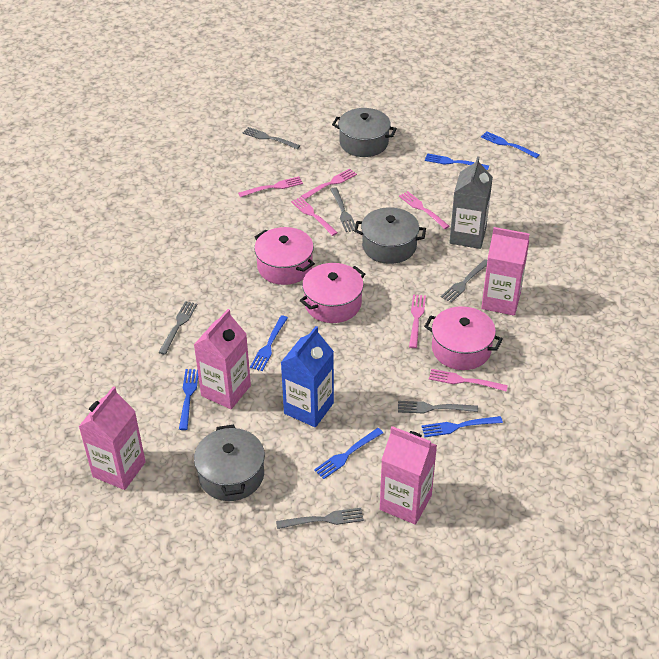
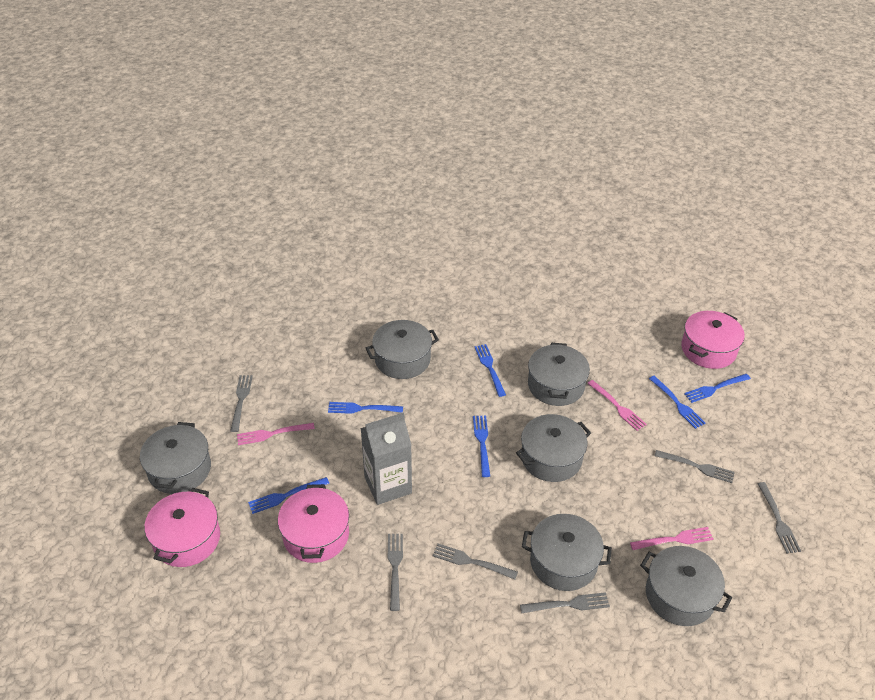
blue carton: 1 -> 0
grey pot: 3 -> 6
pink carton: 4 -> 0
pink fork: 6 -> 3

